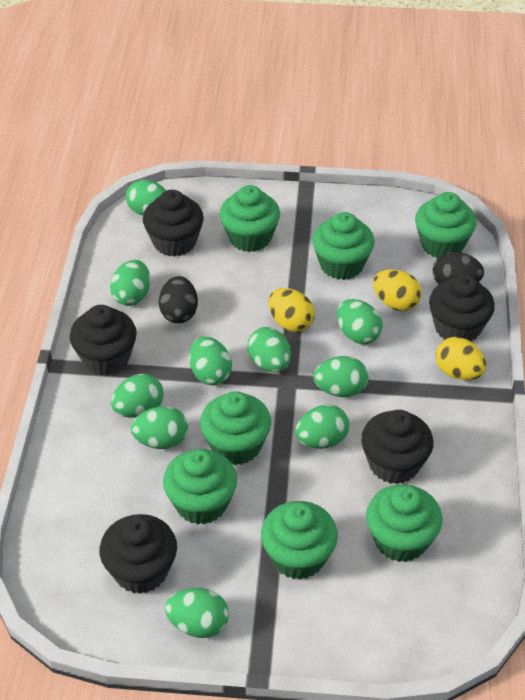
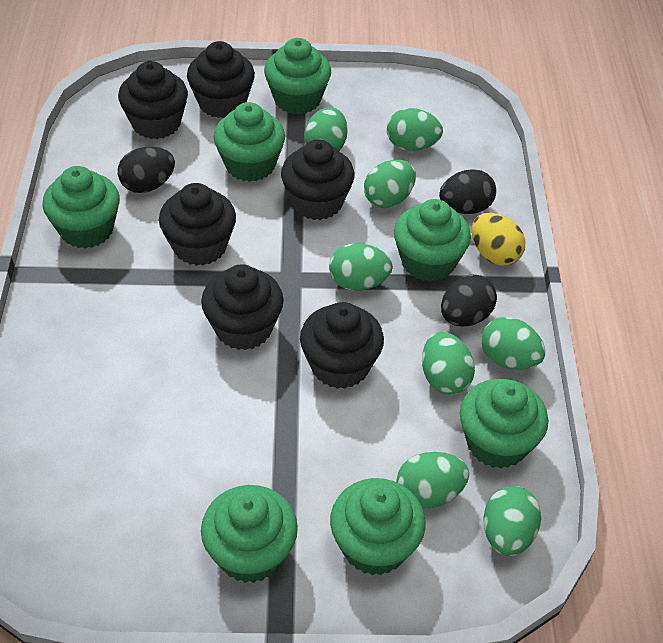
black cupcake: 5 -> 6
black egg: 2 -> 3
green egg: 10 -> 8
yellow egg: 3 -> 1

